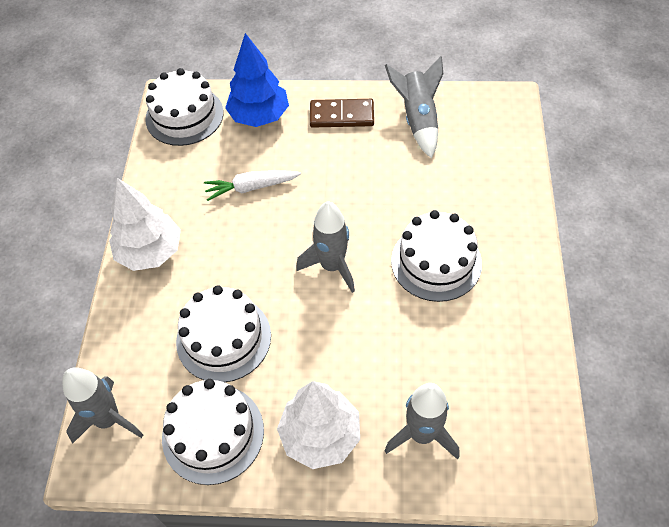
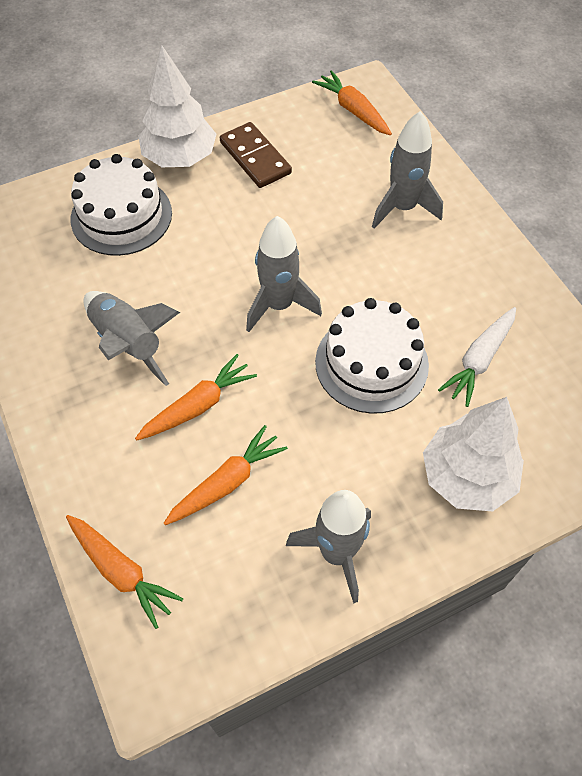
blue tree: 1 -> 0
orange carrot: 0 -> 4
white cake: 4 -> 2

